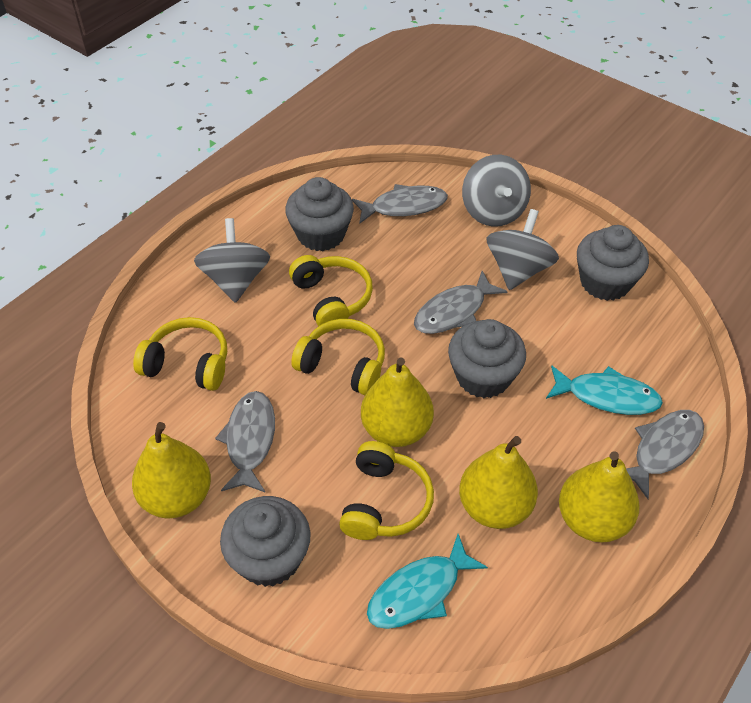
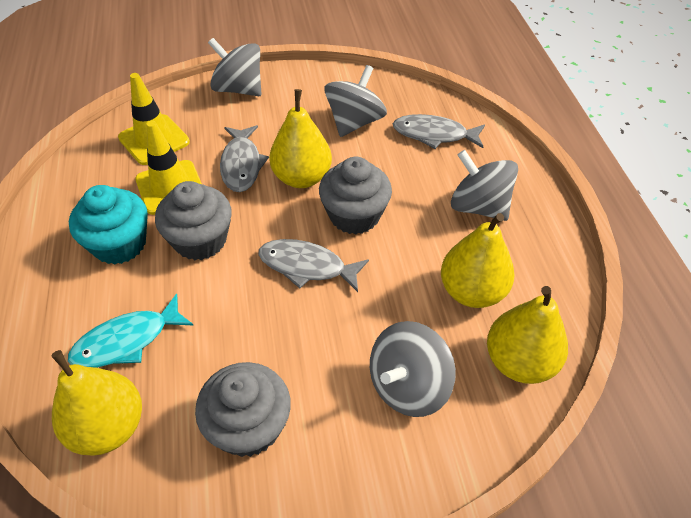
grey cupcake: 4 -> 3
grey fish: 4 -> 3
grey spinning top: 3 -> 4
turquoise cupcake: 0 -> 1
turquoise fish: 2 -> 1
yellow headphones: 4 -> 0
yellow traffic cone: 0 -> 2

